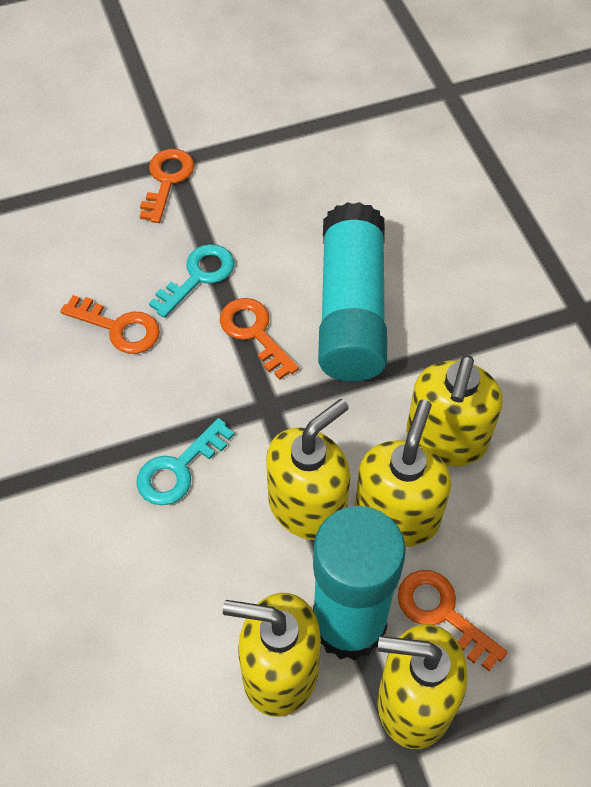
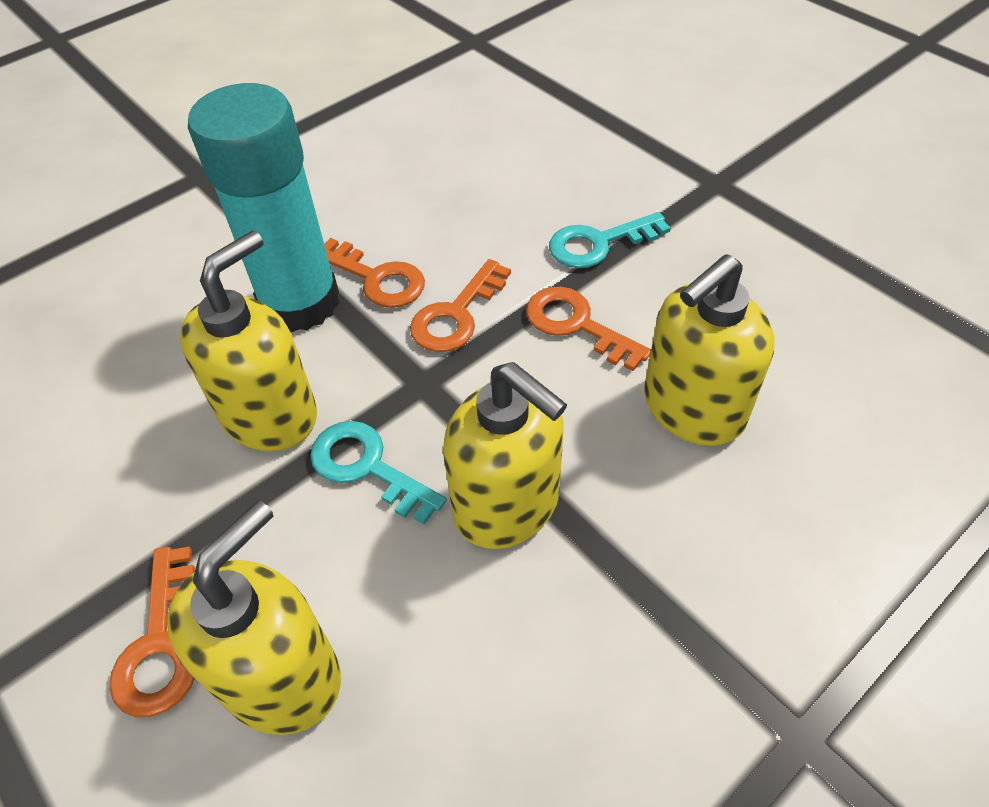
turquoise glue stick: 2 -> 1
yellow soap dispenser: 5 -> 4

